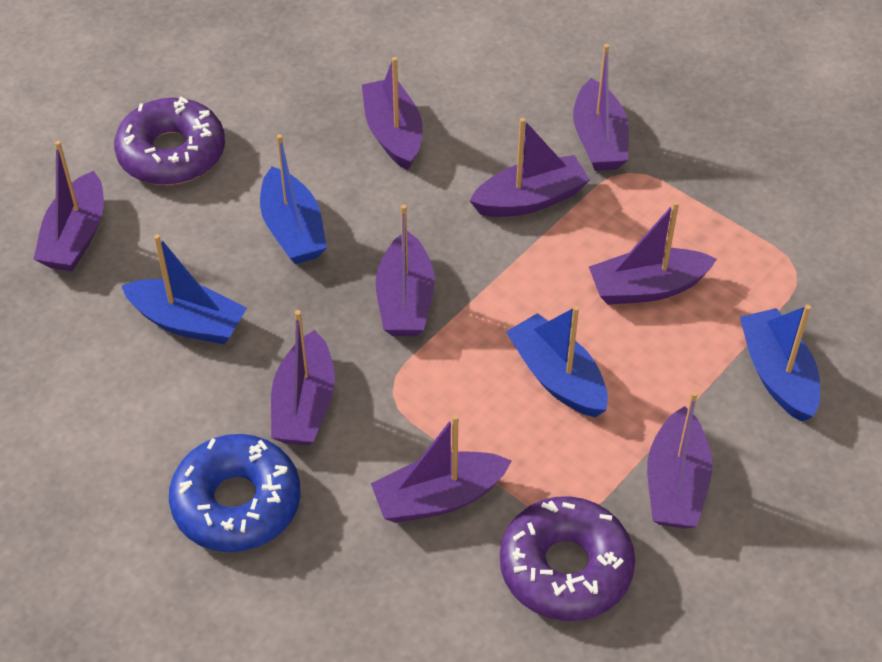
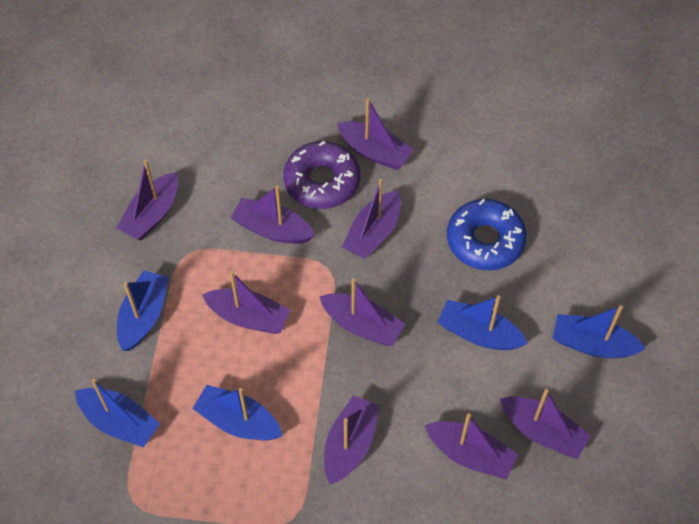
blue boat: 4 -> 5
purple donut: 2 -> 1

